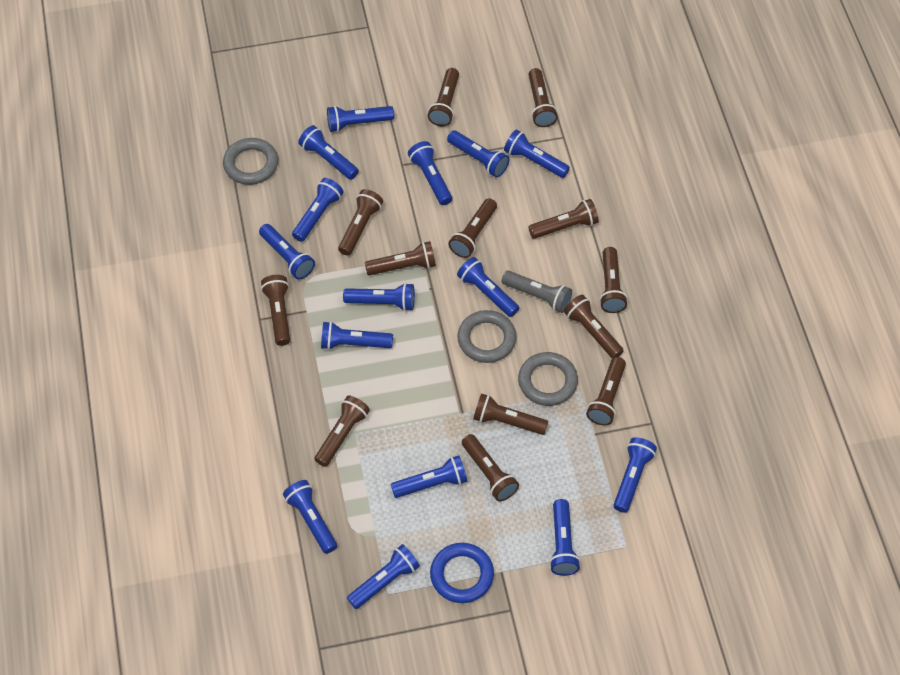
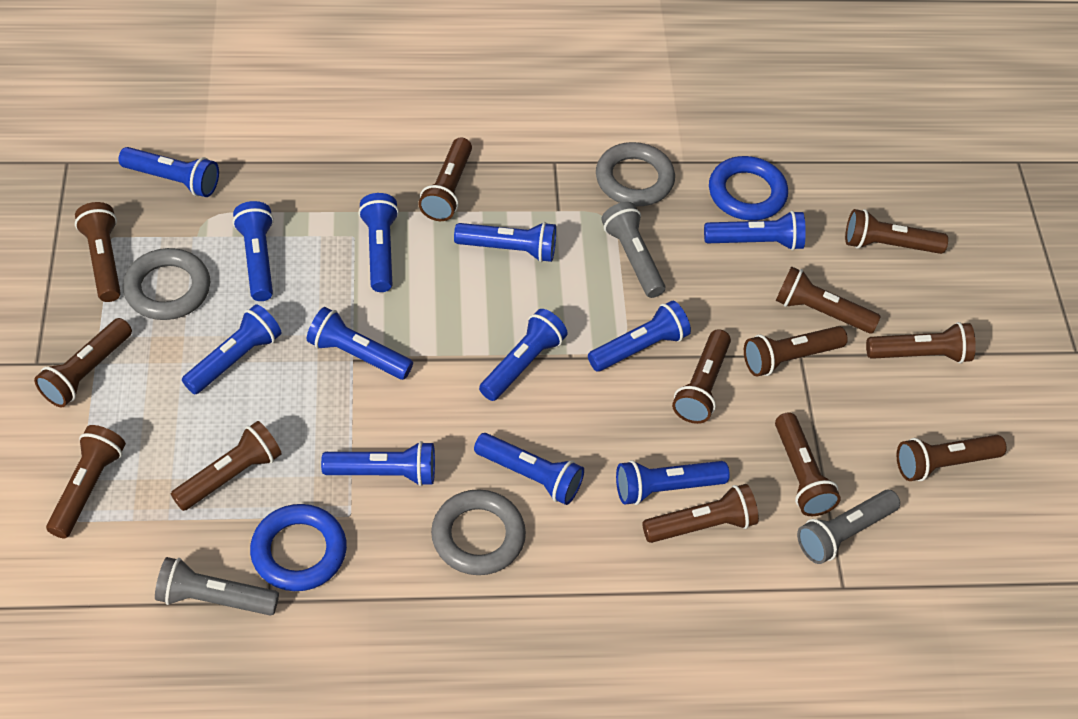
blue flashlight: 15 -> 12
blue ring: 1 -> 2
grey flashlight: 1 -> 3

